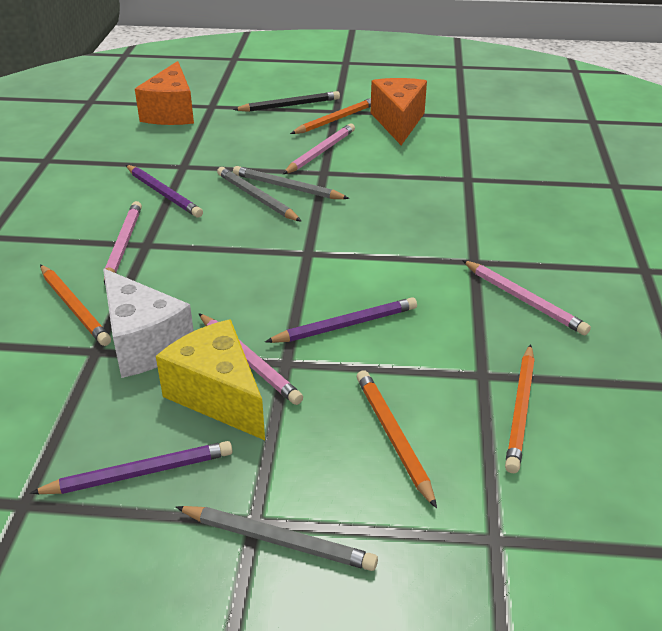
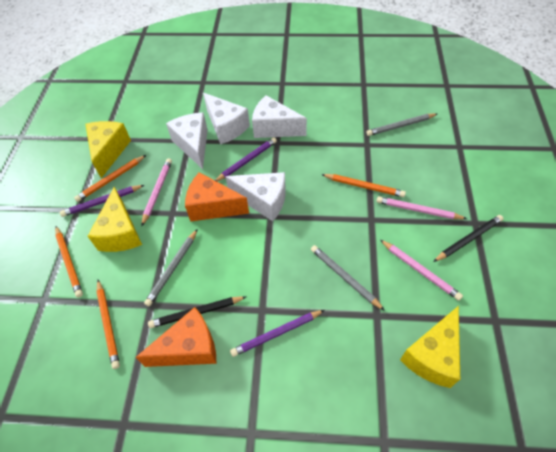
black pencil: 1 -> 2
pink pencil: 4 -> 3
white cheese: 1 -> 4
yellow cheese: 1 -> 3

